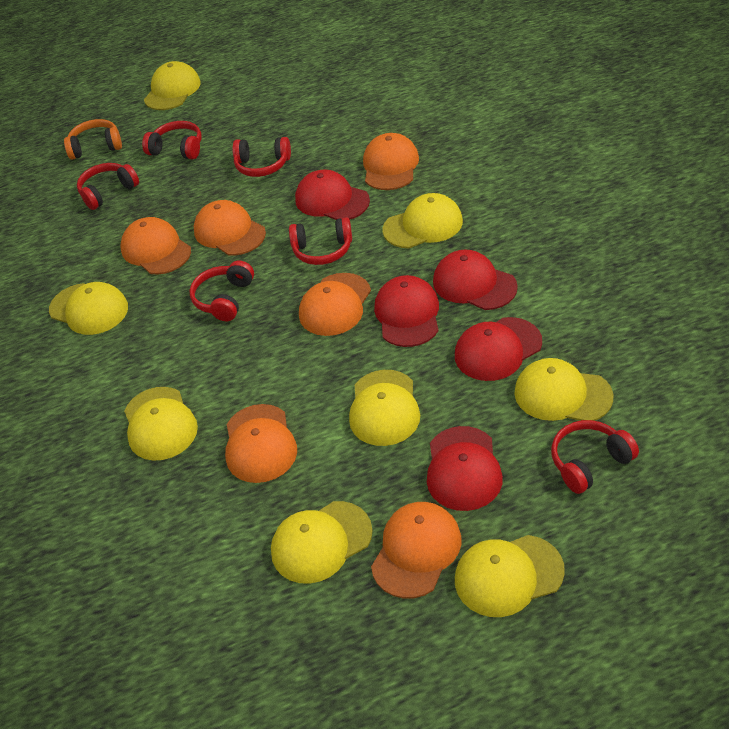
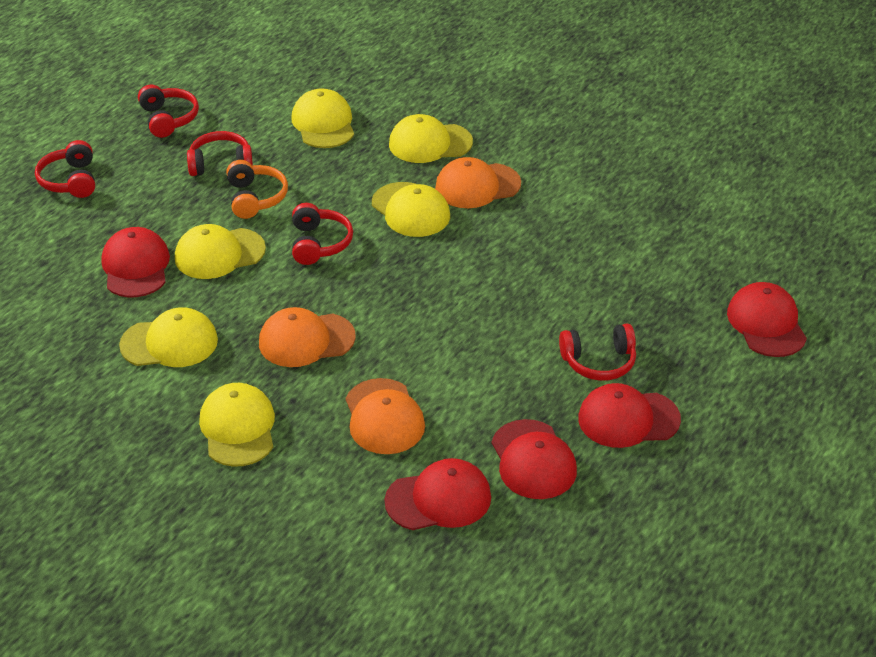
orange cap: 6 -> 3
red headphones: 6 -> 5
yellow cap: 8 -> 6

